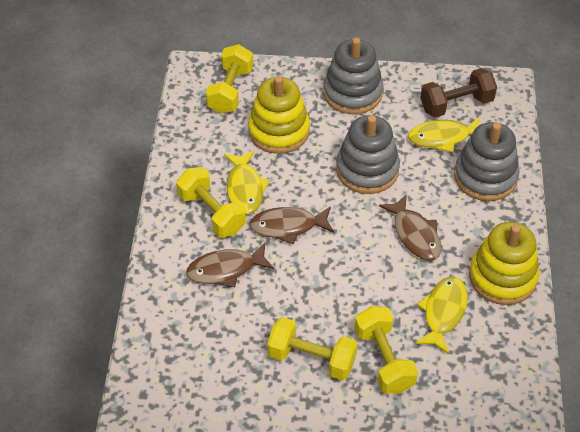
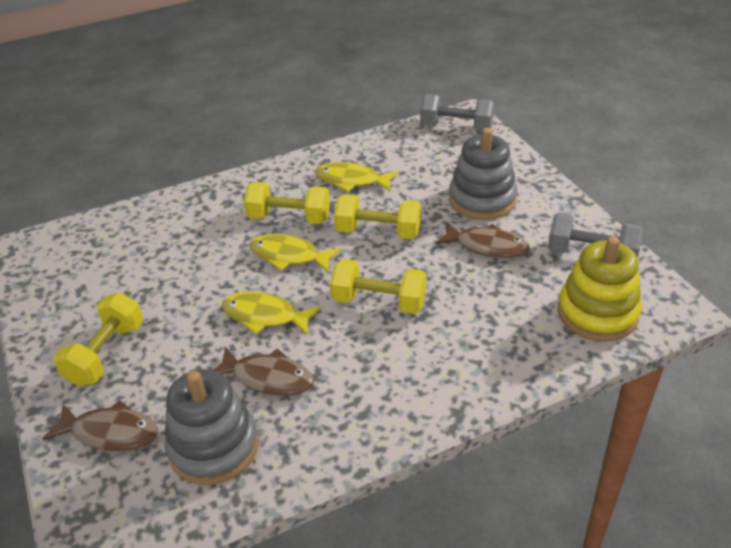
brown dumbbell: 1 -> 0
grey dumbbell: 0 -> 2
grey stacking toy: 3 -> 2
yellow stacking toy: 2 -> 1

